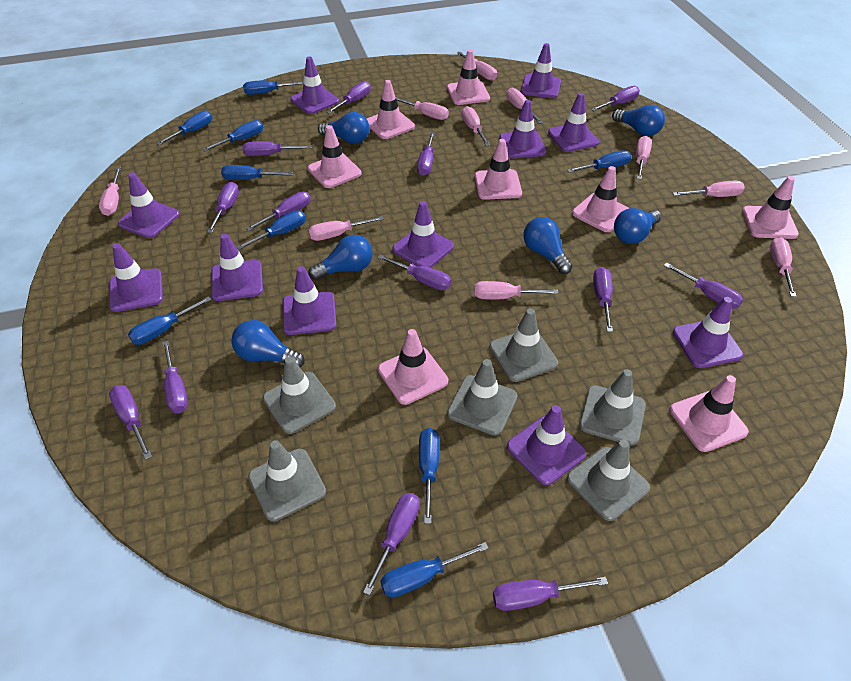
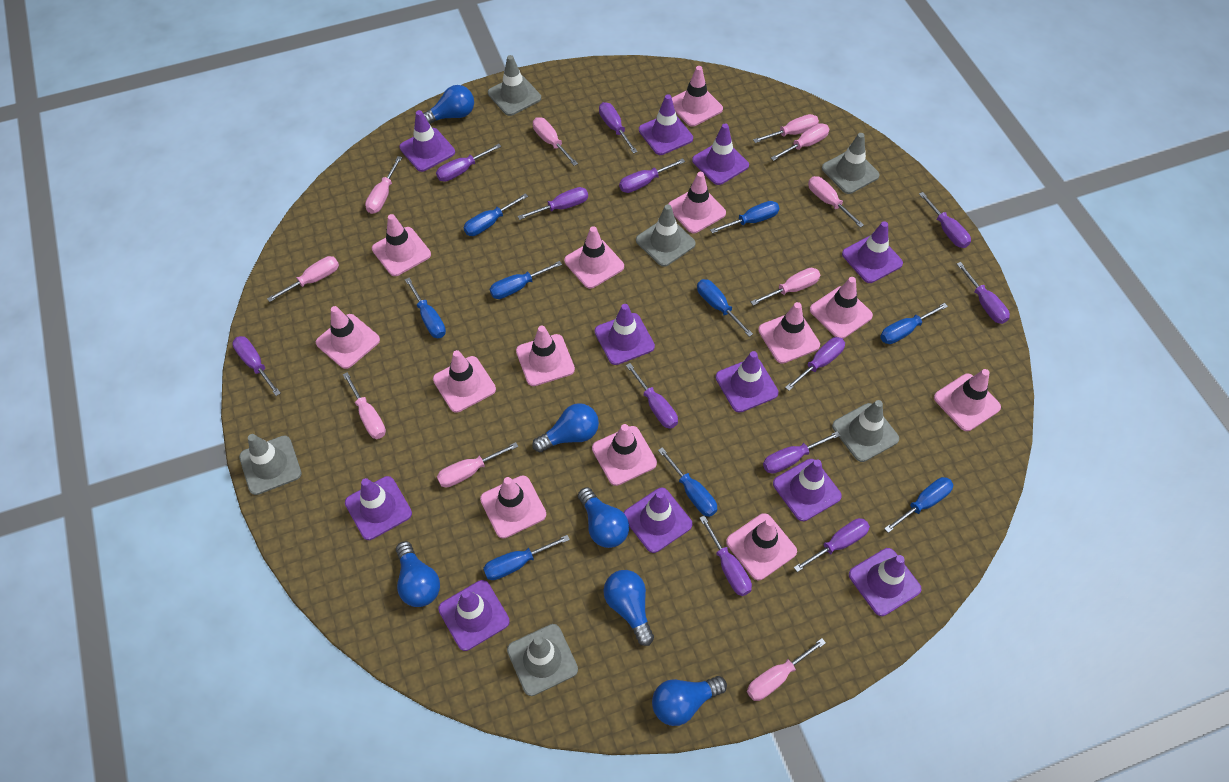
pink traffic cone: 8 -> 13
purple screwdriver: 13 -> 12

